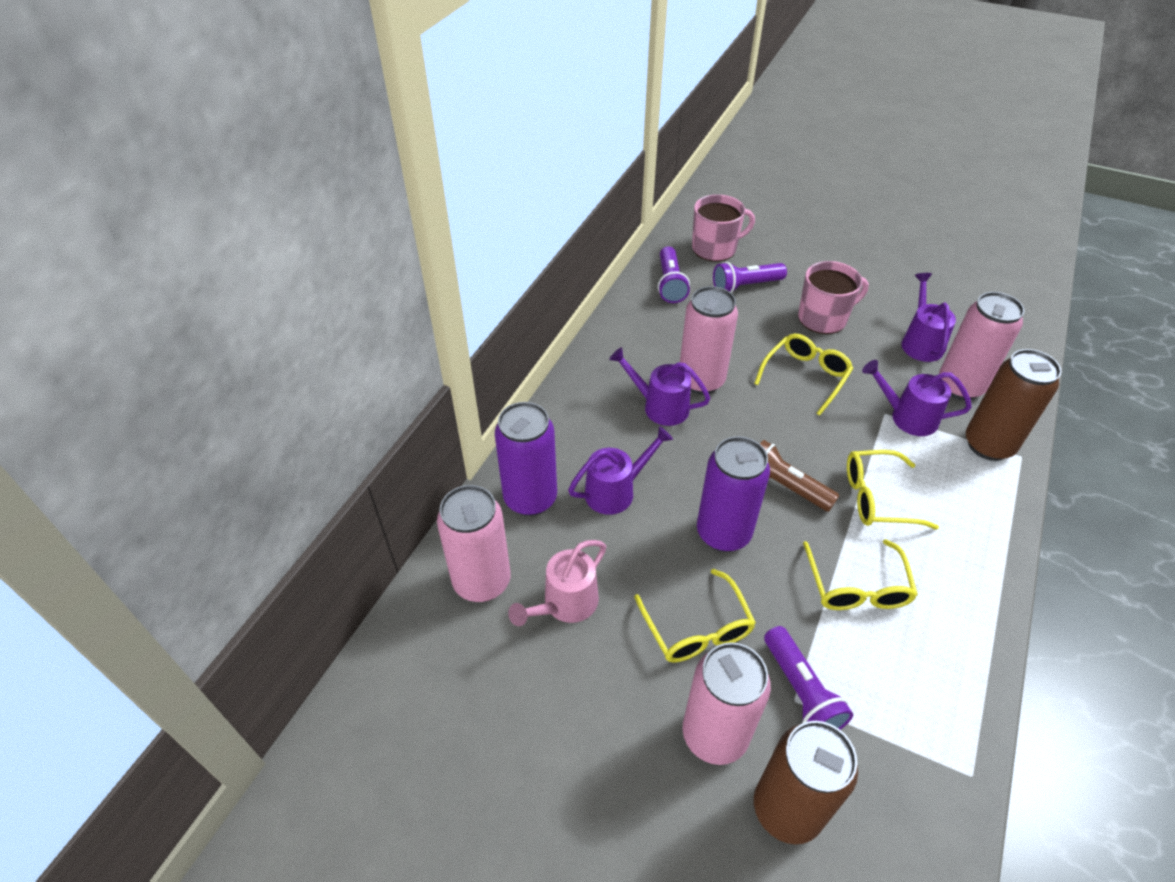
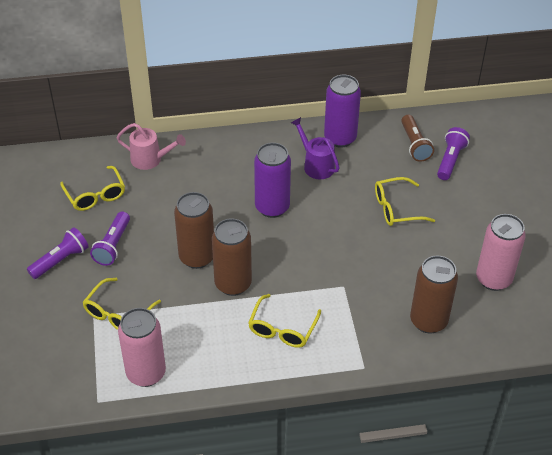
brown can: 2 -> 3
pink can: 4 -> 2
pink mug: 2 -> 0
purple watering can: 4 -> 1

